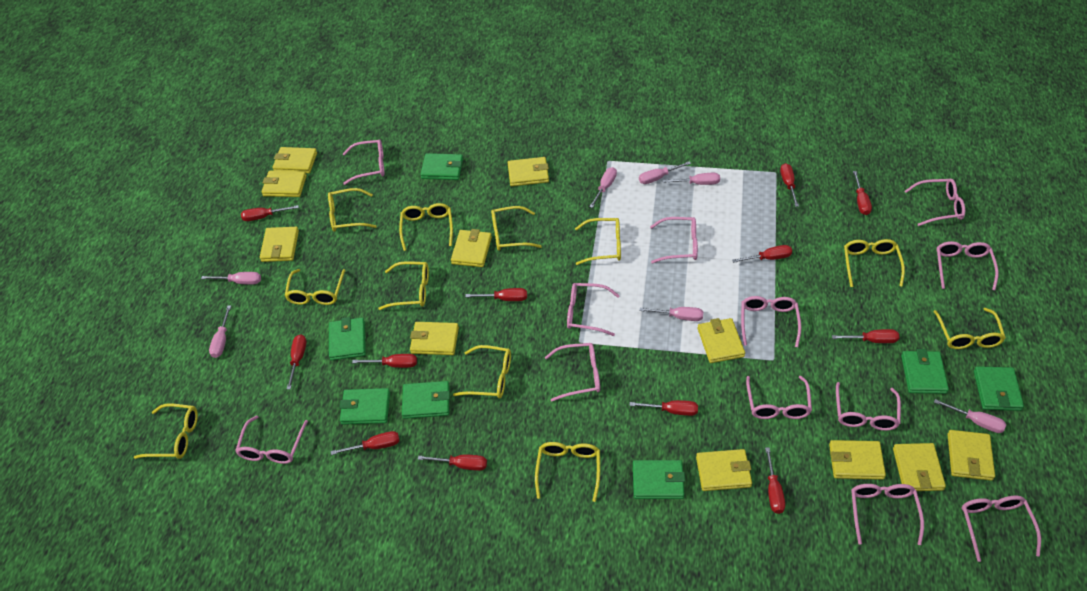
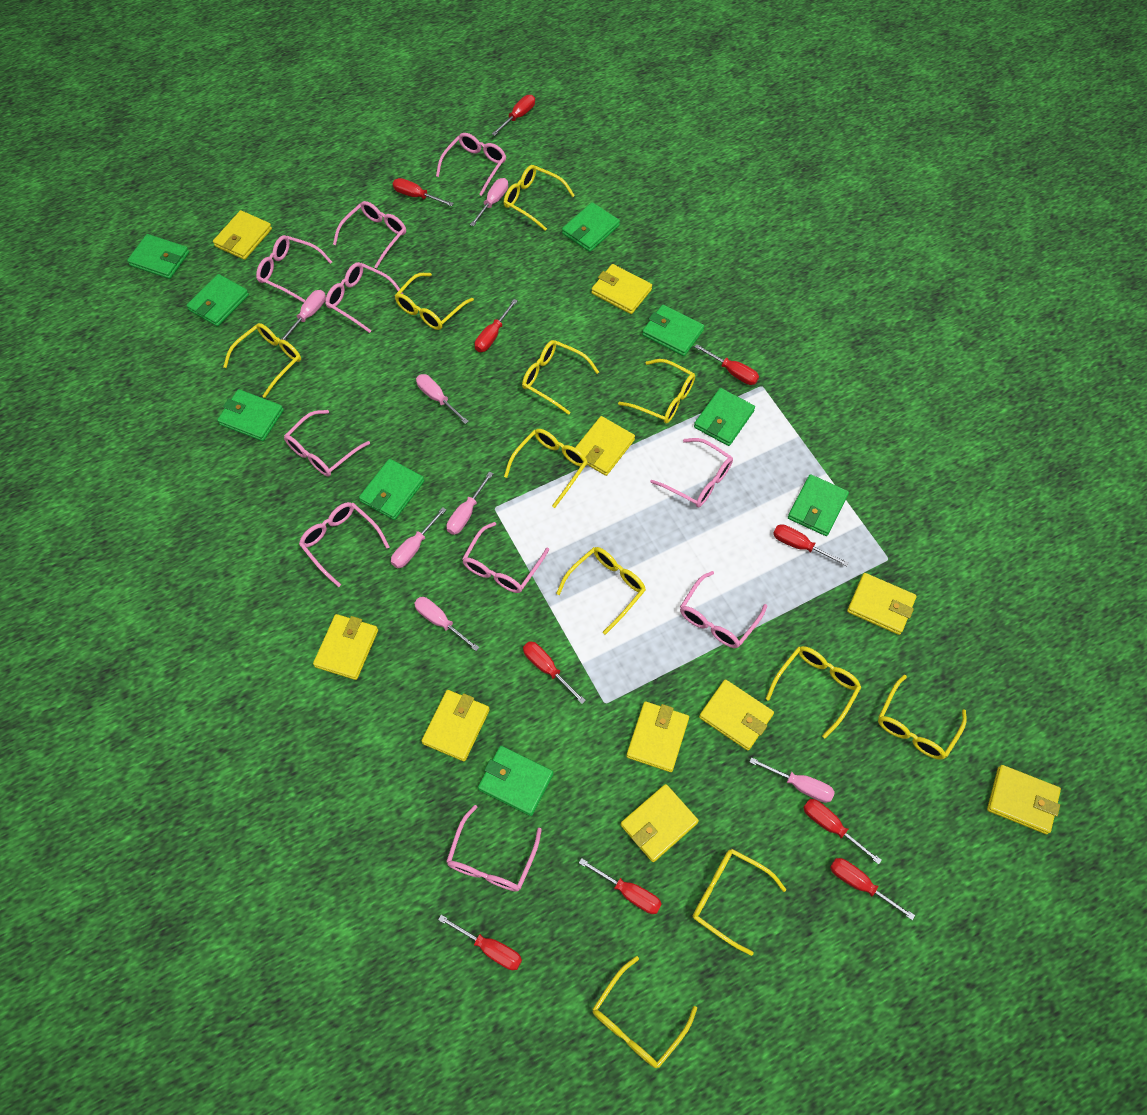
green wallet: 7 -> 9
pink glasses: 12 -> 10
red screwdriver: 12 -> 10
yellow wallet: 11 -> 10

